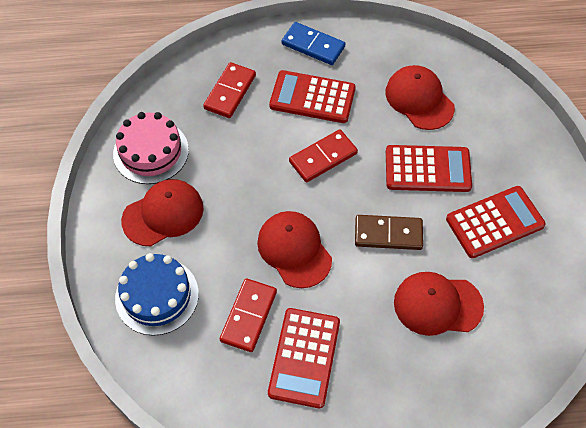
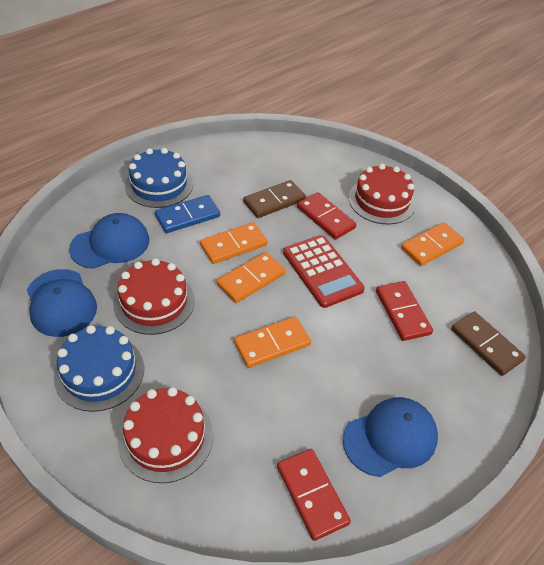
blue cake: 1 -> 2
blue cap: 0 -> 3
brown domino: 1 -> 2
orange domino: 0 -> 4
pink cake: 1 -> 0
red cake: 0 -> 3
red calculator: 4 -> 1
red cap: 4 -> 0

